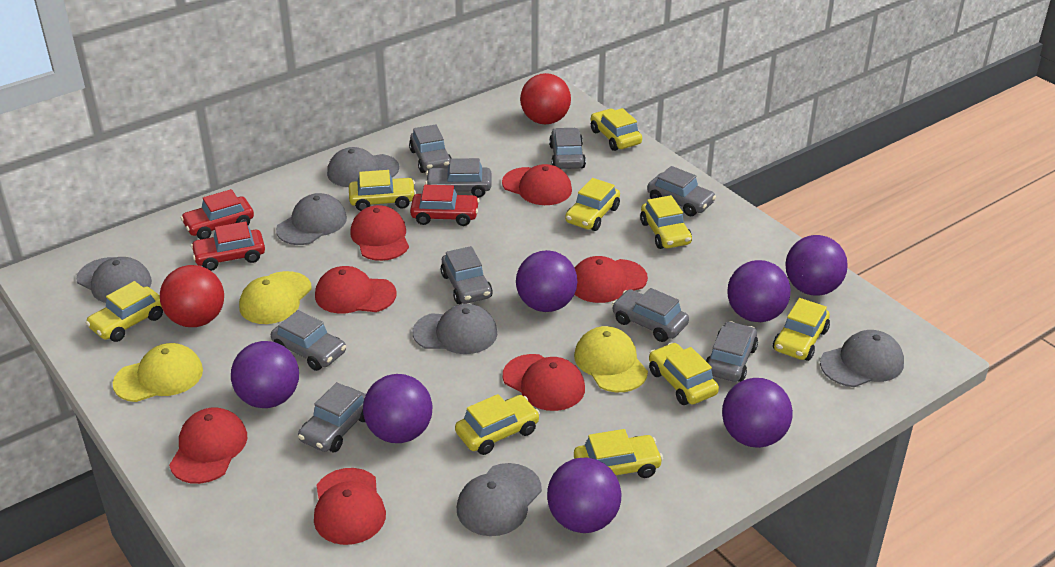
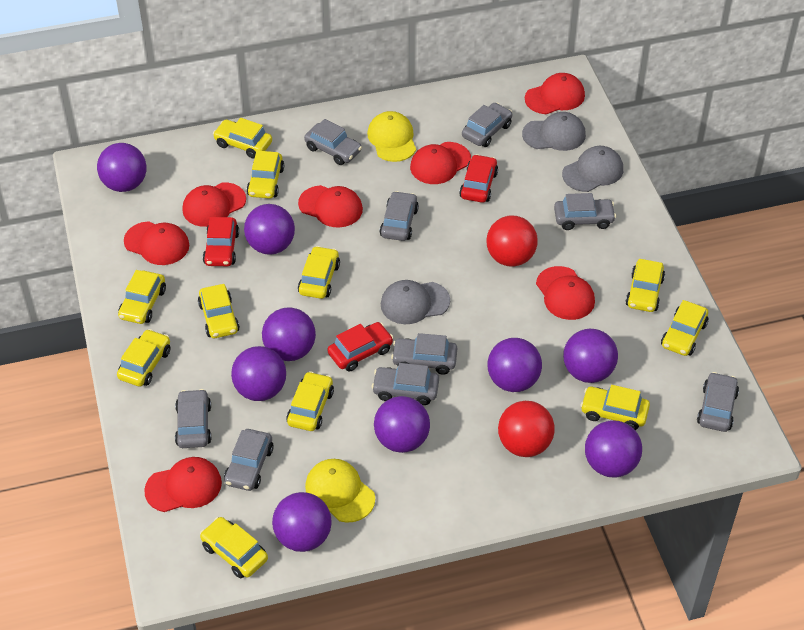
grey cap: 6 -> 3
purple ball: 7 -> 9
yellow cap: 3 -> 2
yellow car: 9 -> 11

